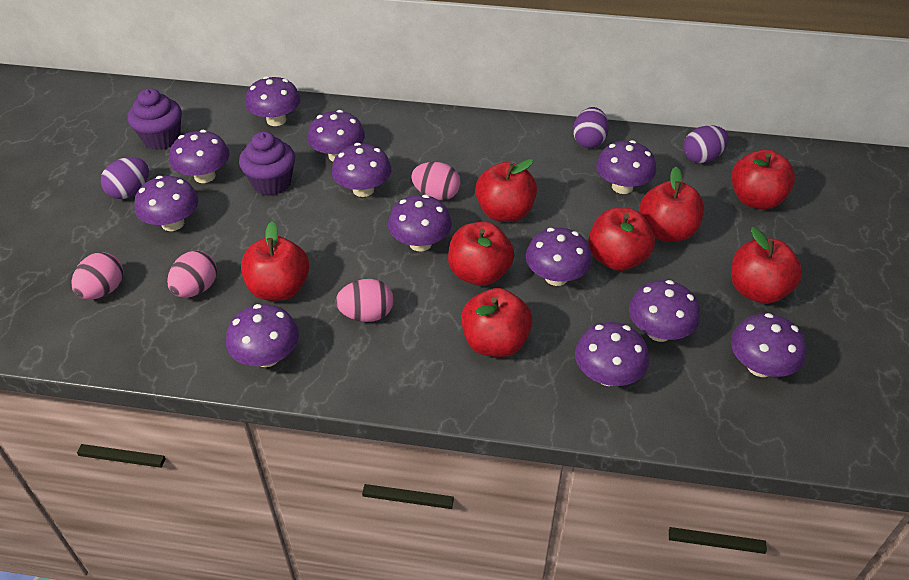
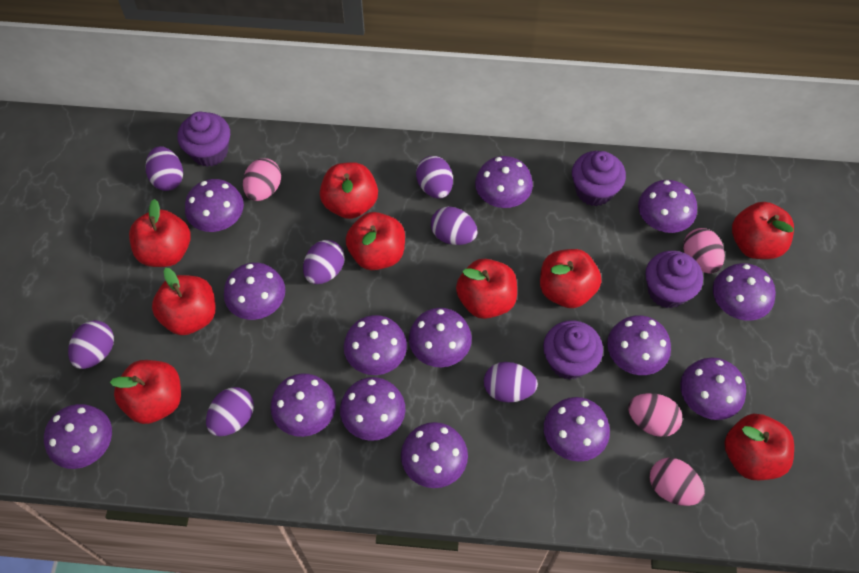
purple cupcake: 2 -> 4
purple egg: 3 -> 7
purple mushroom: 12 -> 14
red apple: 8 -> 9

